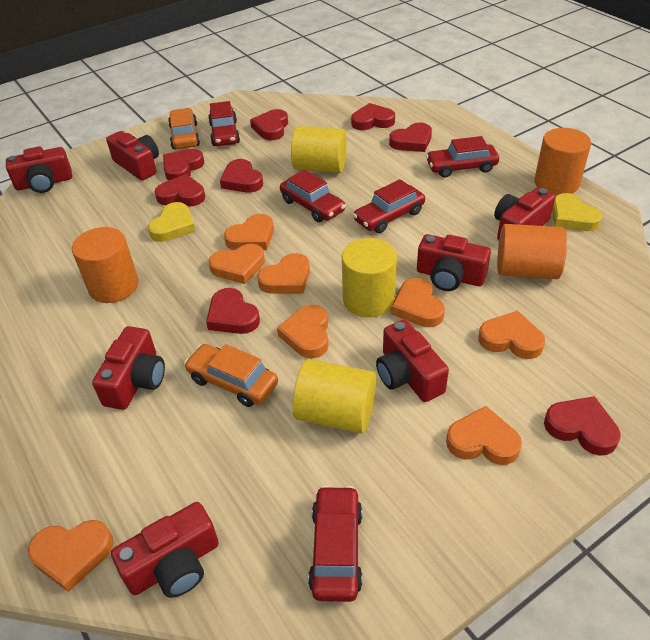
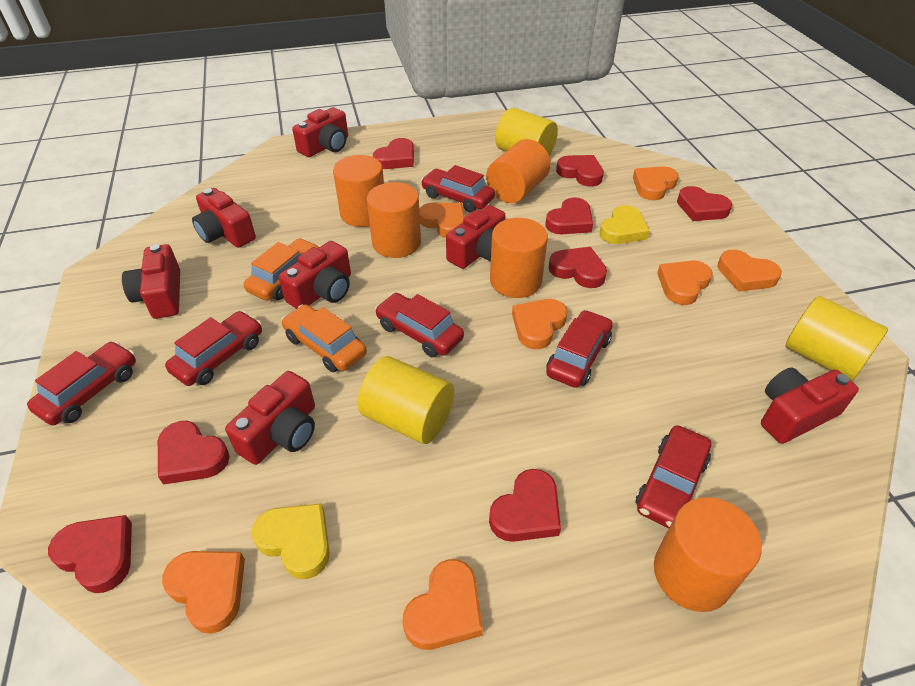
orange cylinder: 3 -> 5
orange heart: 8 -> 7
red car: 5 -> 6

